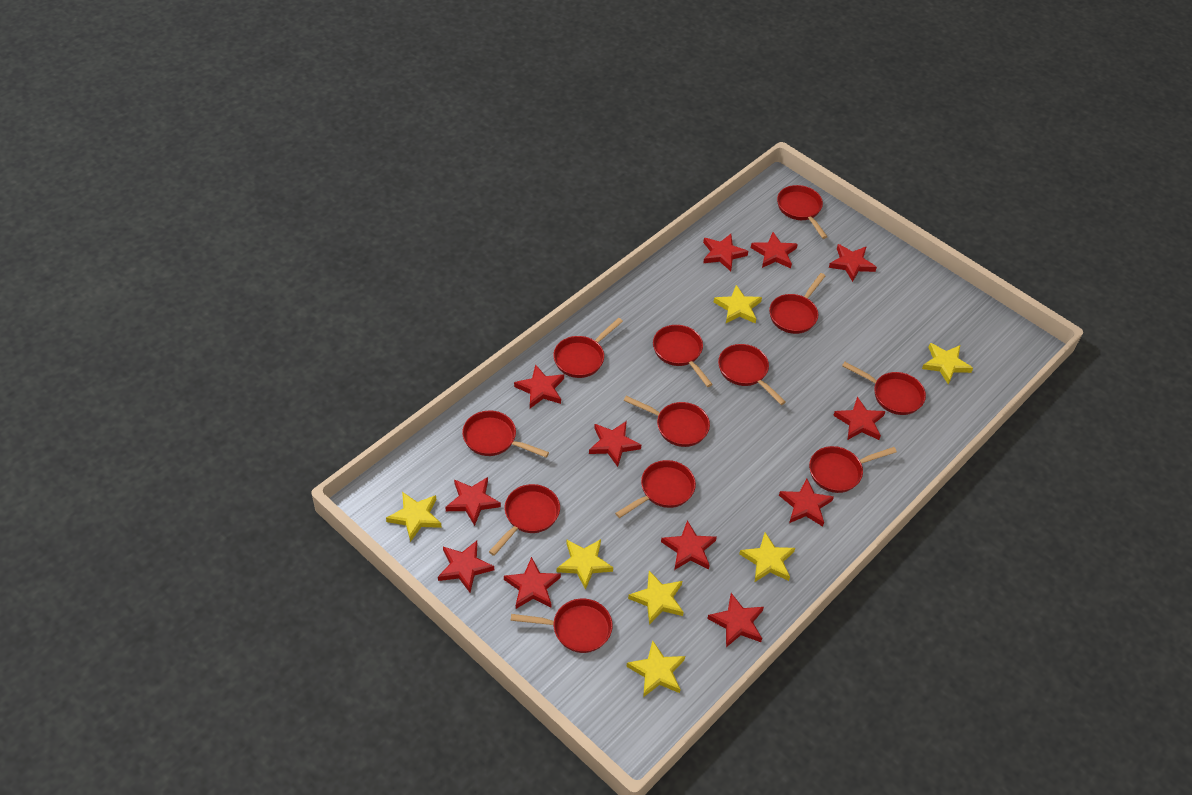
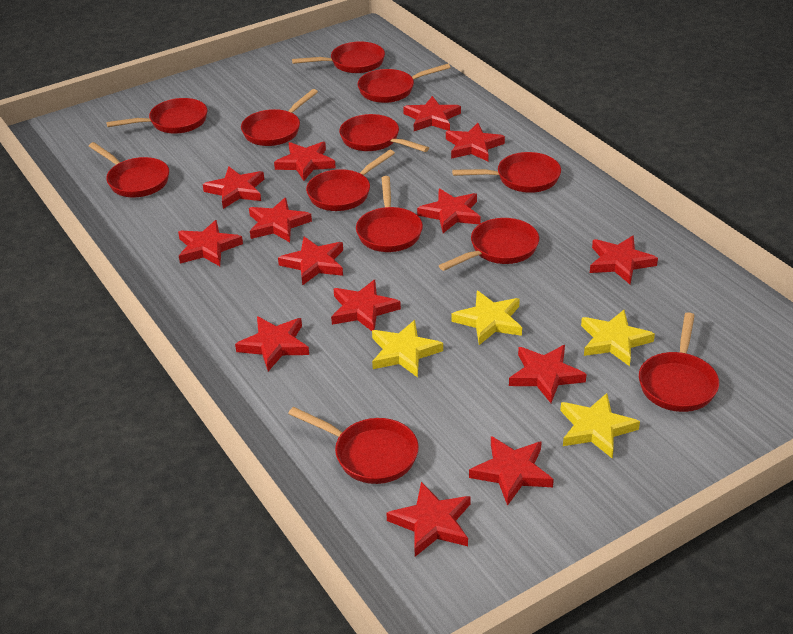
red star: 12 -> 14
yellow star: 7 -> 4

